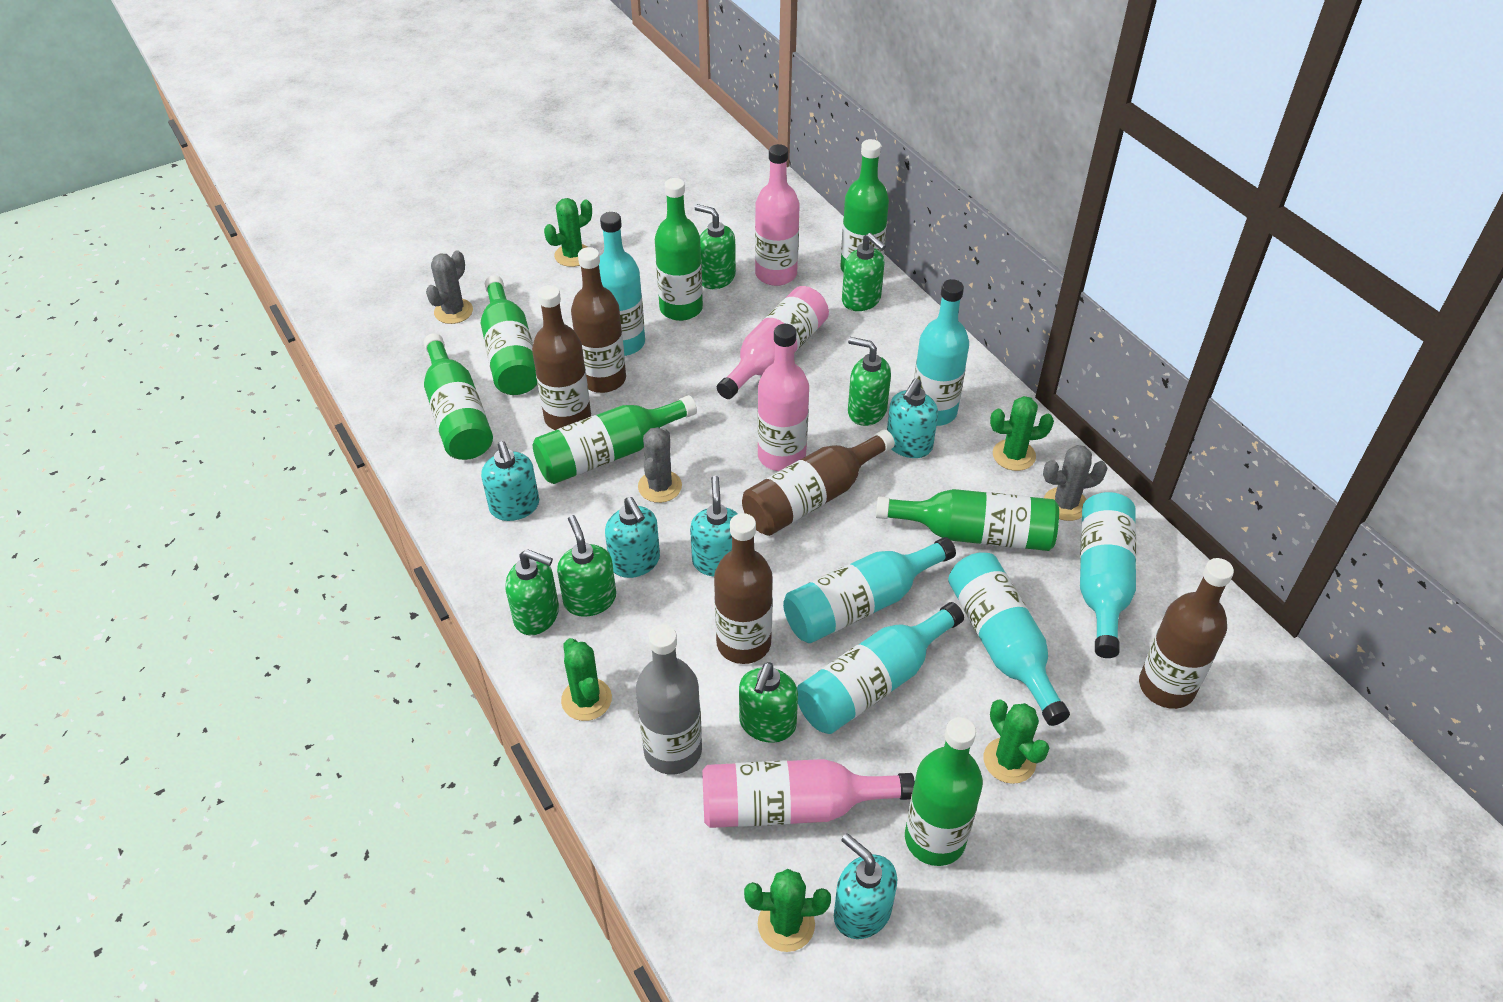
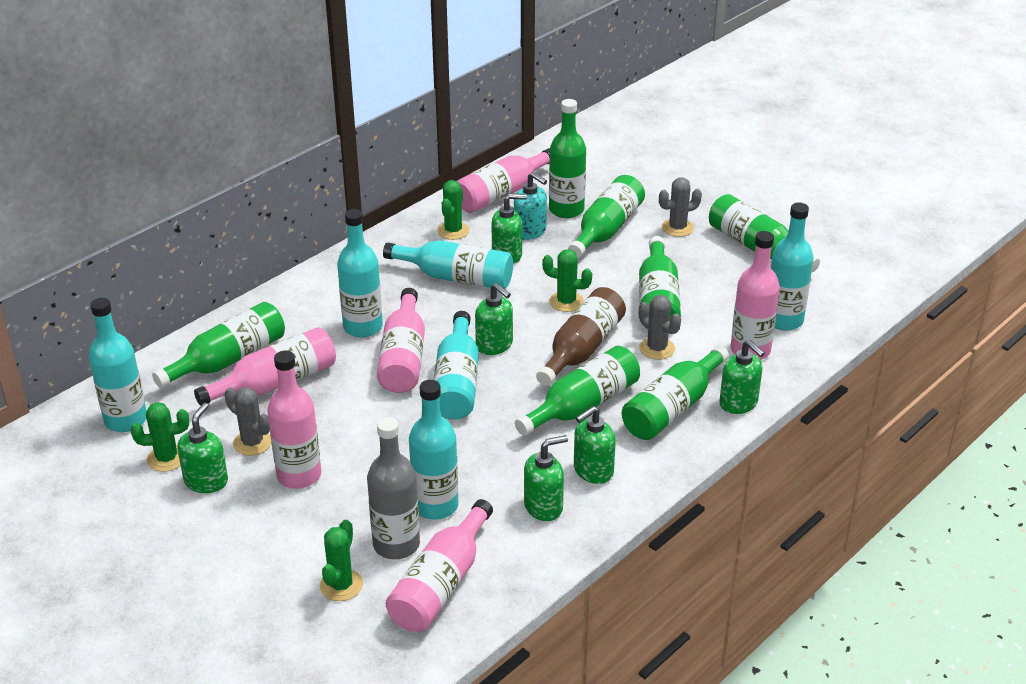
brown bottle: 5 -> 1
green cactus: 5 -> 4
pink bottle: 4 -> 6
turquoise soap dispenser: 5 -> 1

